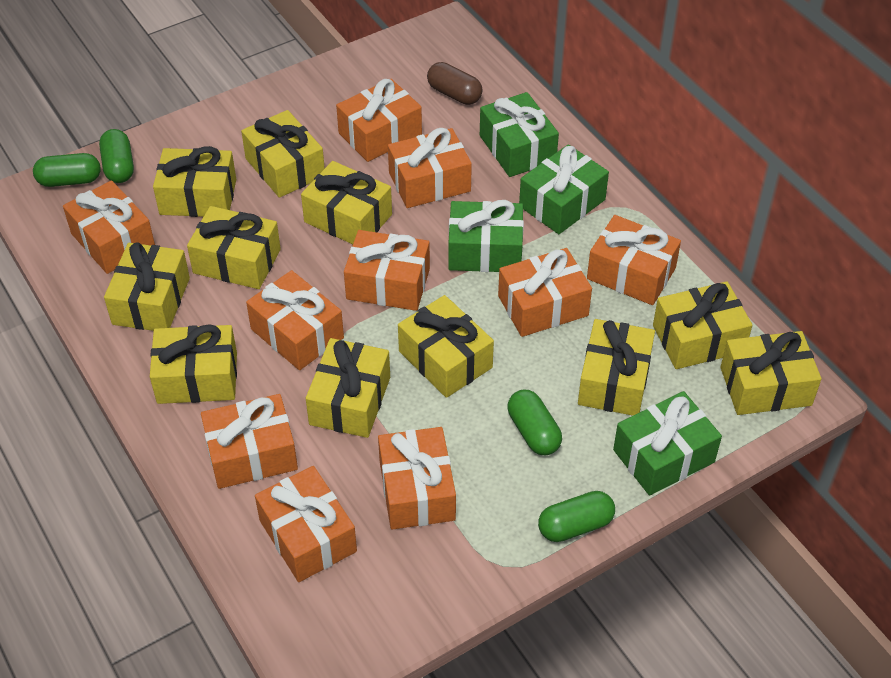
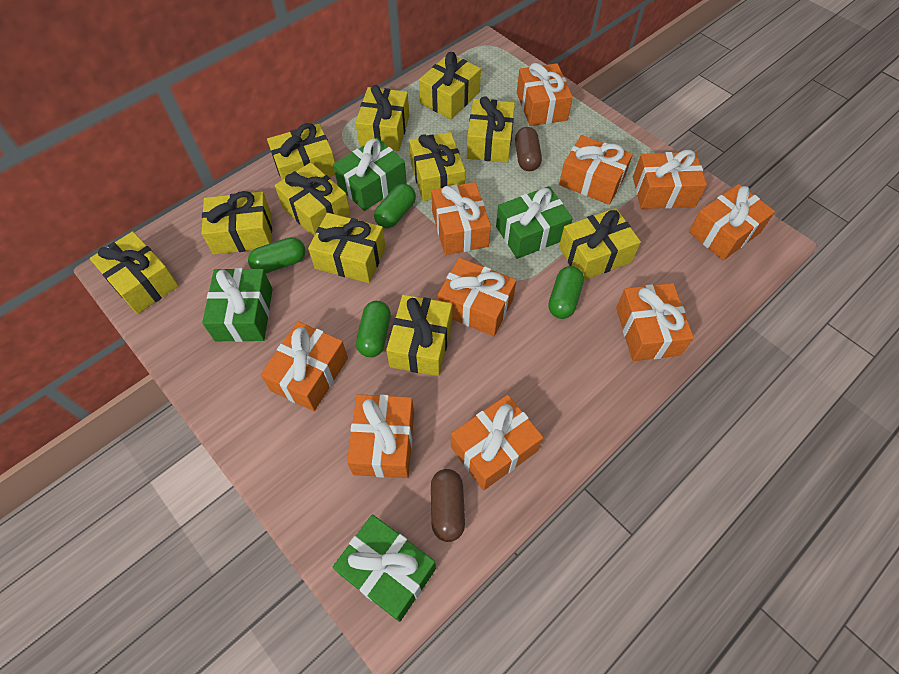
brown capsule: 1 -> 2

